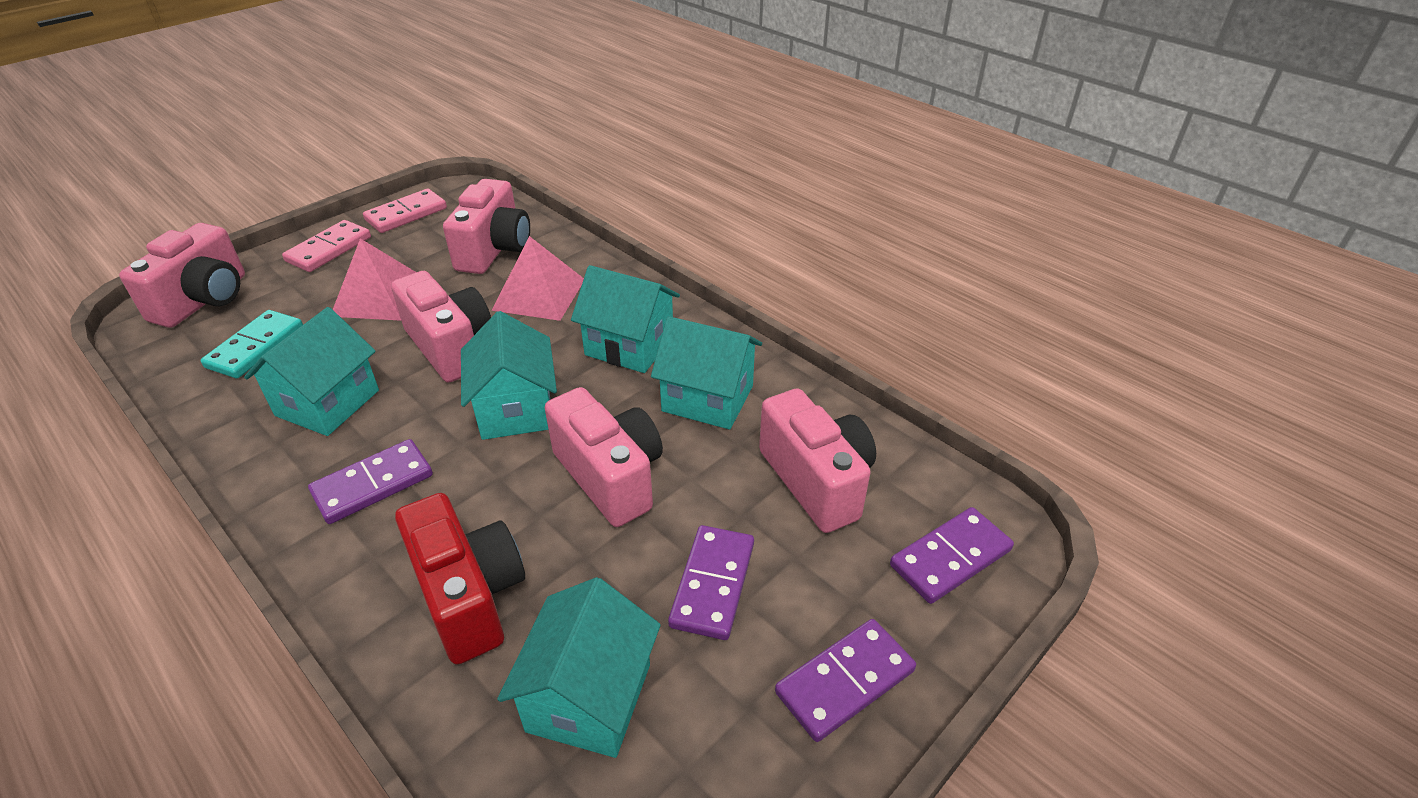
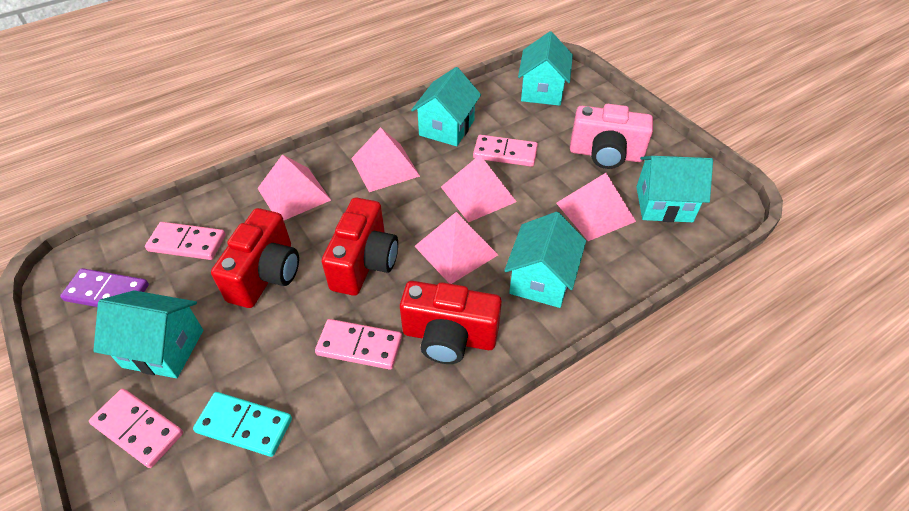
pink camera: 5 -> 1
pink domino: 2 -> 4
pink pyramid: 2 -> 5
purple domino: 4 -> 1
red camera: 1 -> 3

